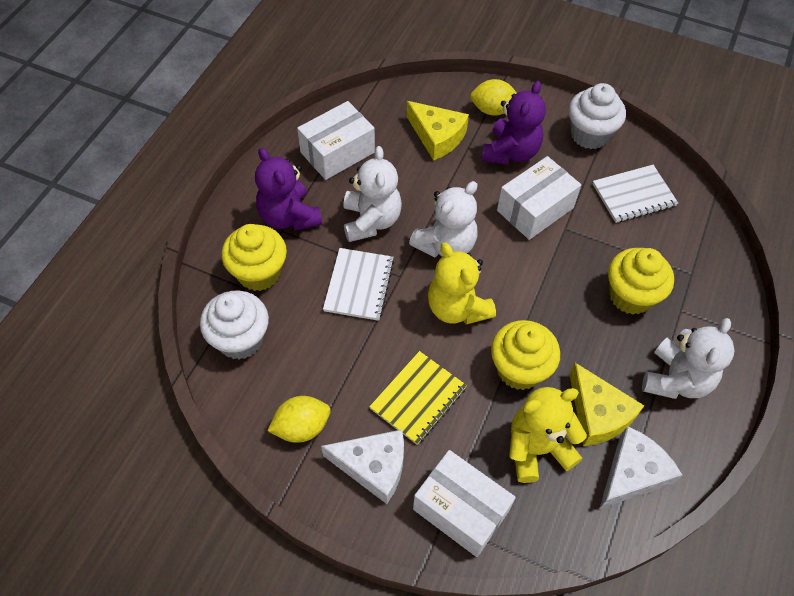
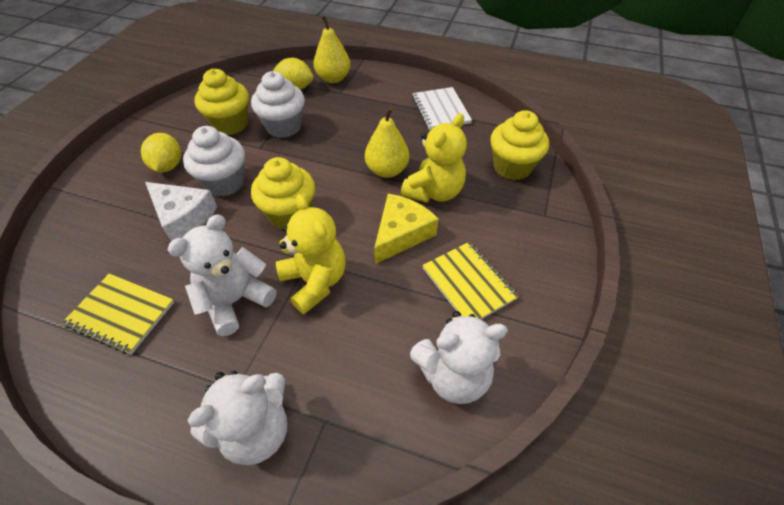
purple teddy bear: 2 -> 0
white box: 3 -> 0
white cheese: 2 -> 1
white notebook: 2 -> 1
yellow cheese: 2 -> 1
yellow notebook: 1 -> 2
yellow pear: 0 -> 2

